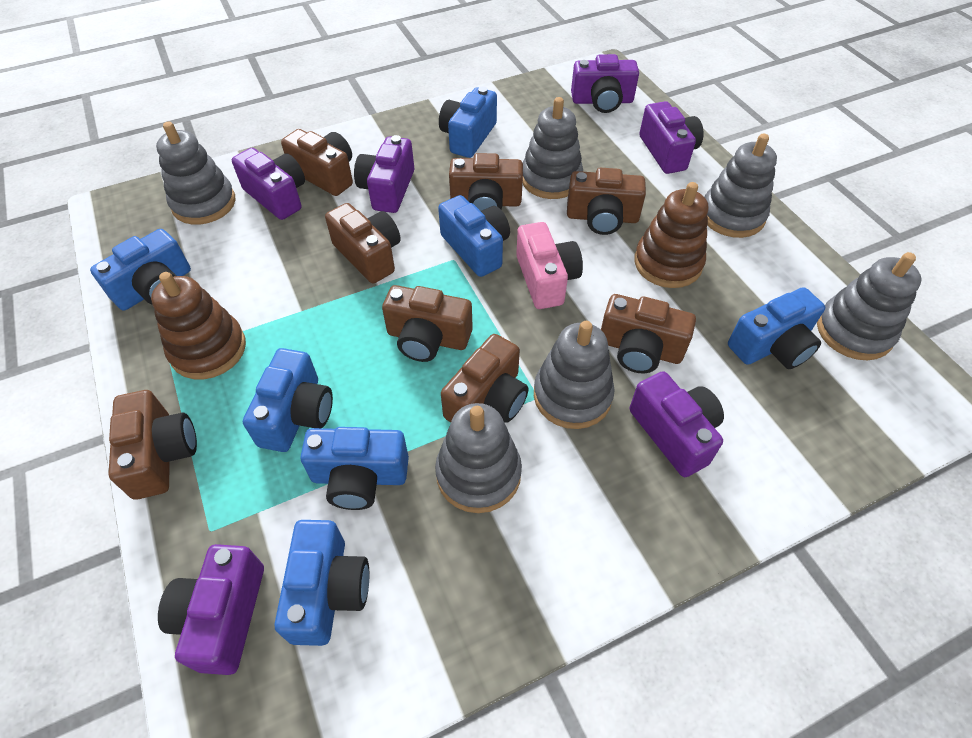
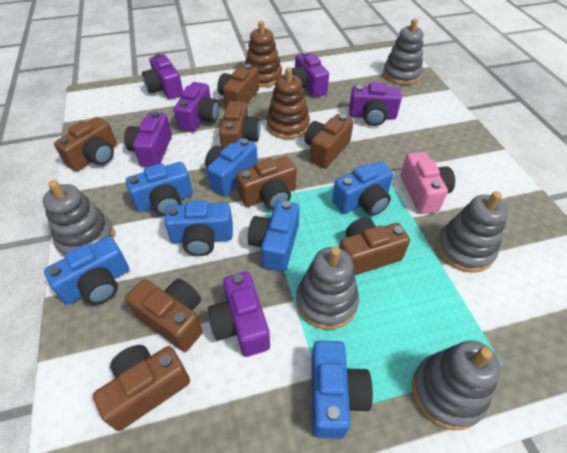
grey stacking toy: 6 -> 5

